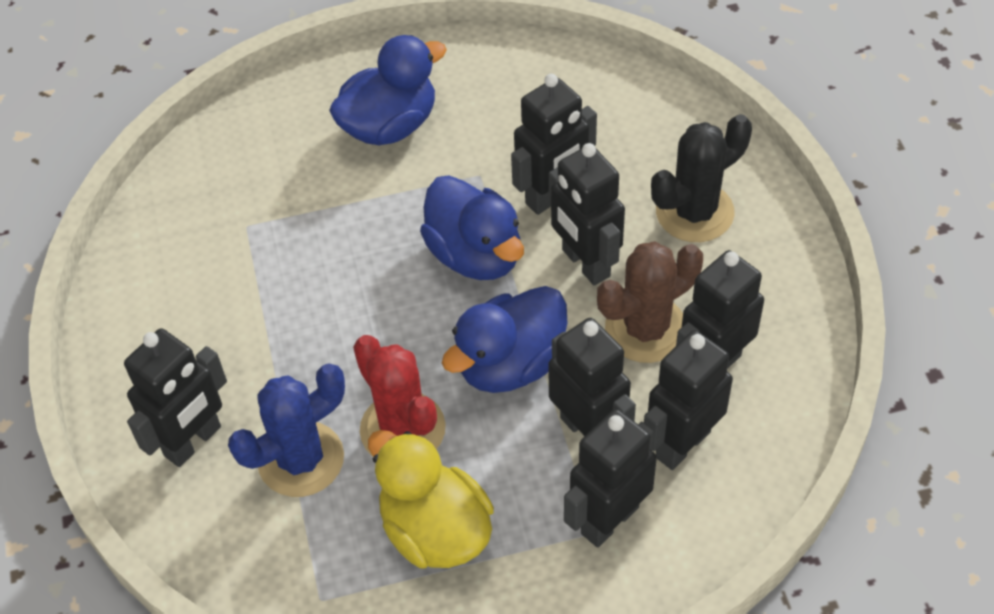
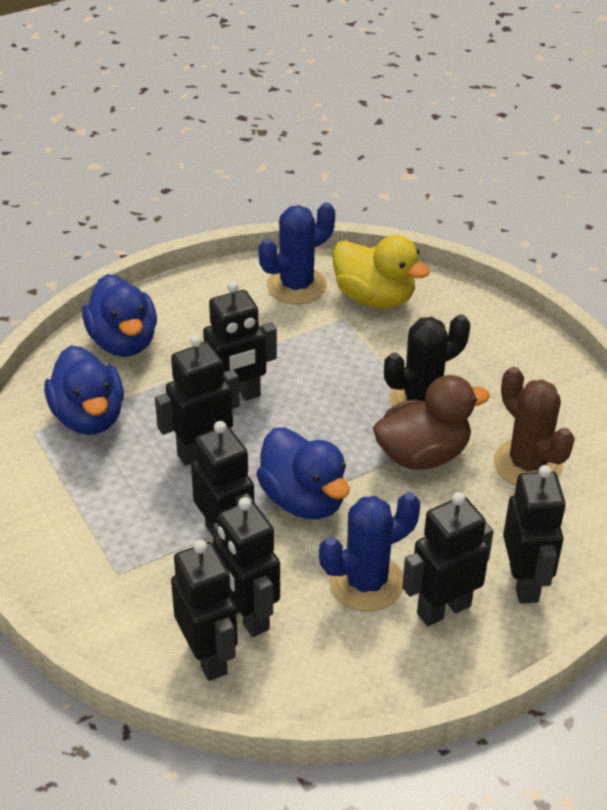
blue cactus: 1 -> 2
brown duck: 0 -> 1
red cactus: 1 -> 0

